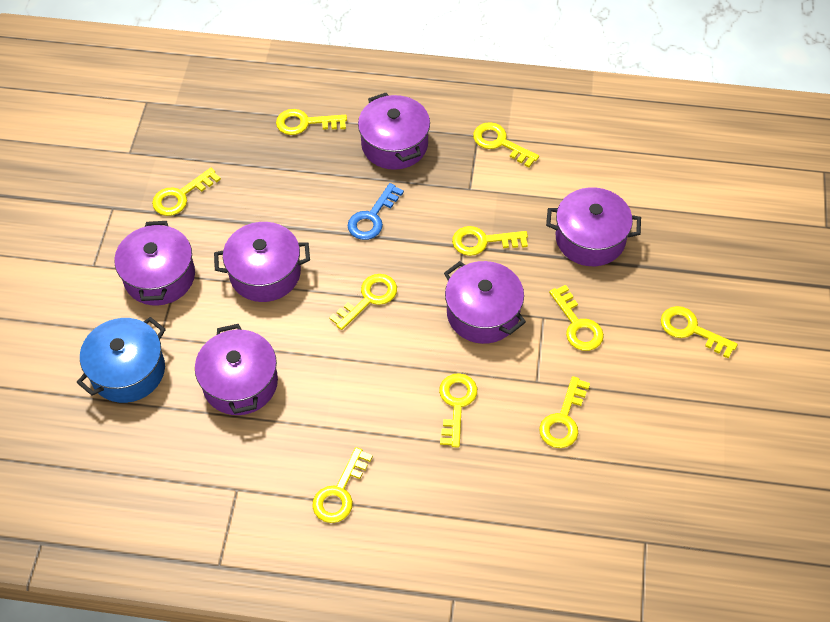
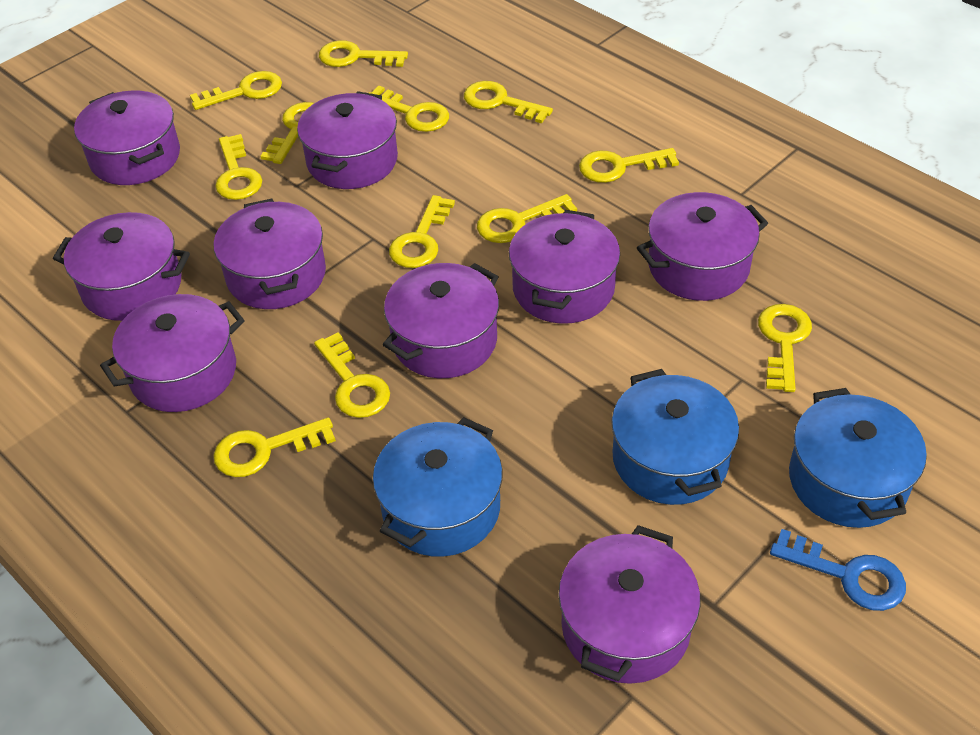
blue pot: 1 -> 3
purple pot: 6 -> 9
yellow key: 10 -> 12

